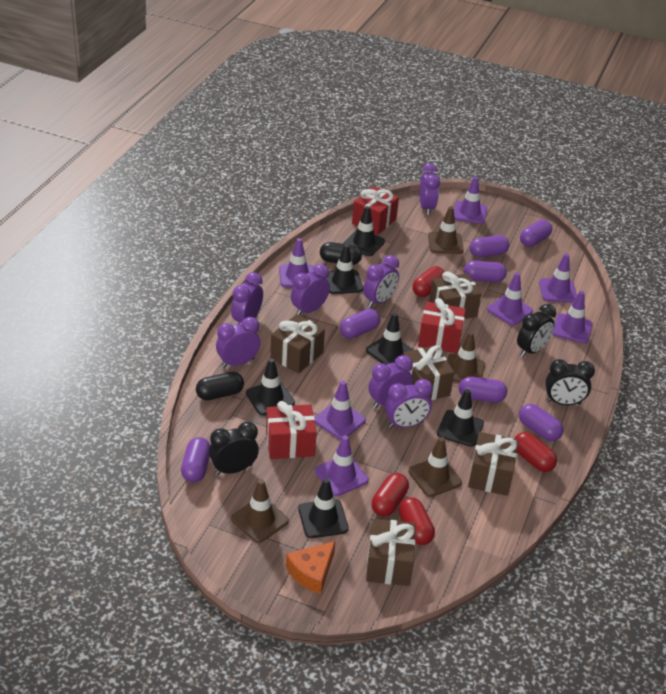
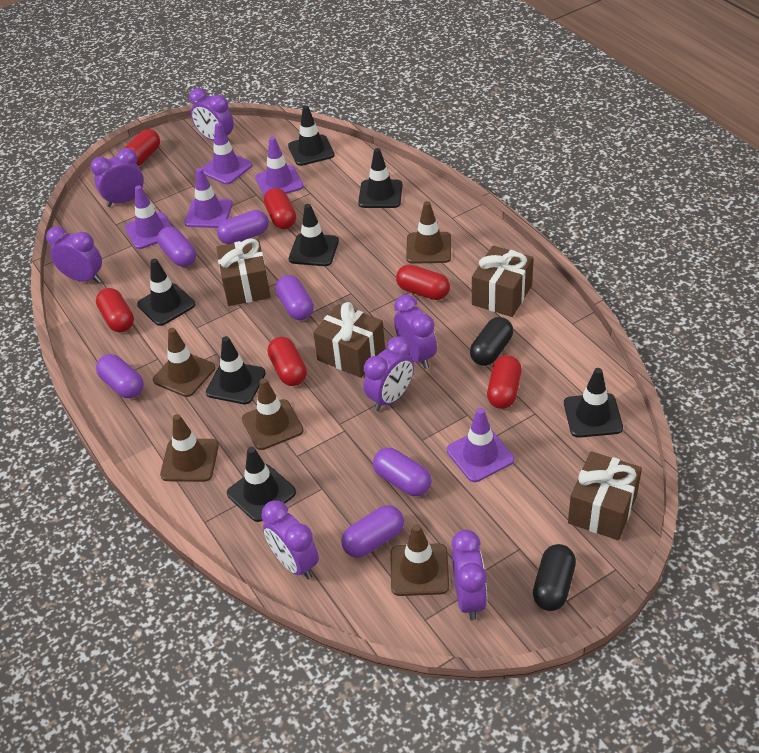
black clock: 3 -> 0
black traffic cone: 6 -> 7
brown gift: 5 -> 4
brown traffic cone: 4 -> 5
orange cheese: 1 -> 0
purple capsule: 7 -> 6
purple traffic cone: 7 -> 5
red capsule: 4 -> 6
red gift: 3 -> 0

